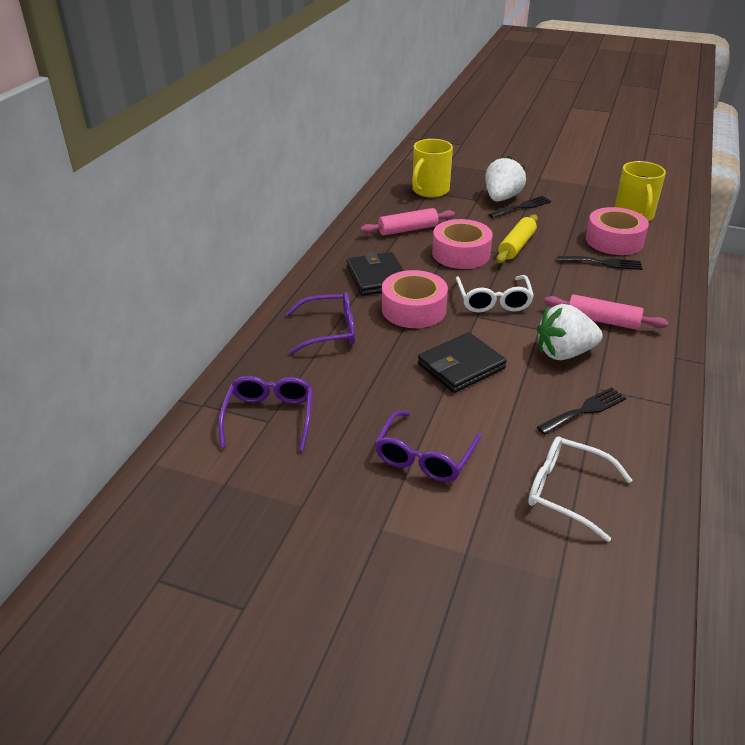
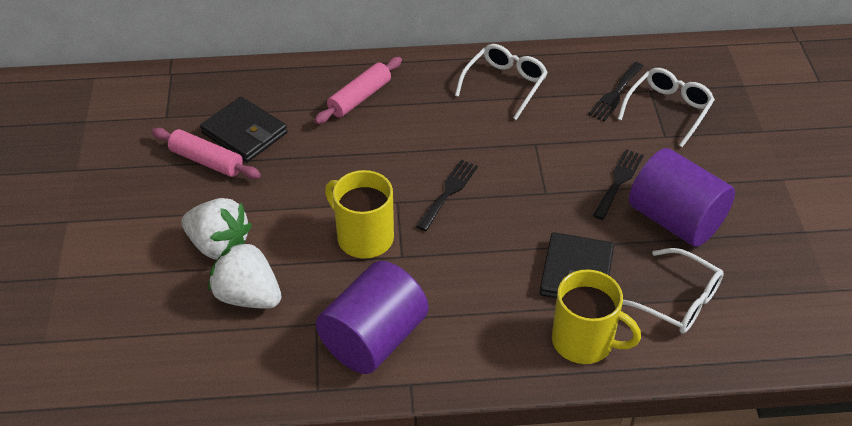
pink tape: 3 -> 0
purple cylinder: 0 -> 2
purple glasses: 3 -> 0
white glasses: 2 -> 3
yellow rolling pin: 1 -> 0

